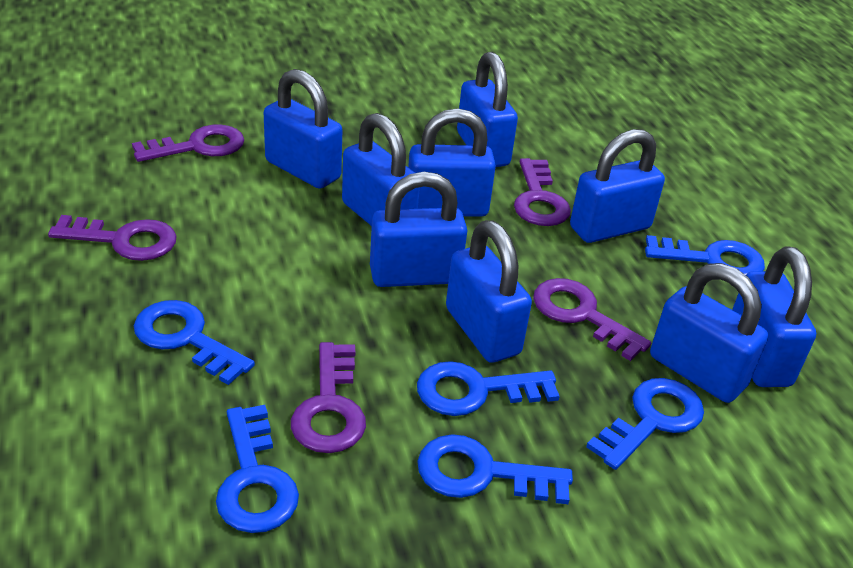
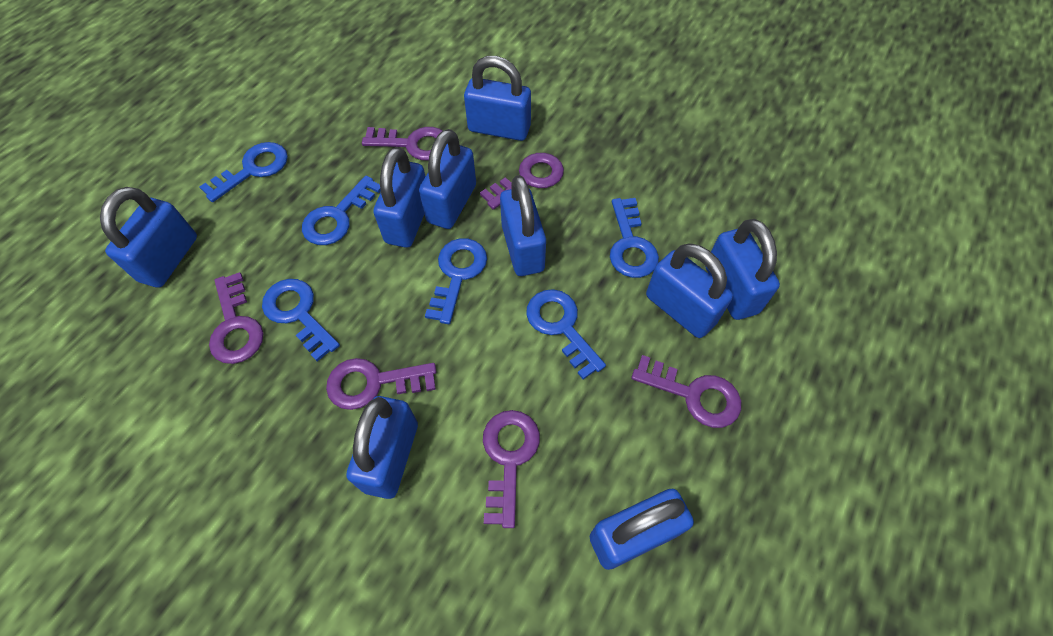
purple key: 5 -> 6

